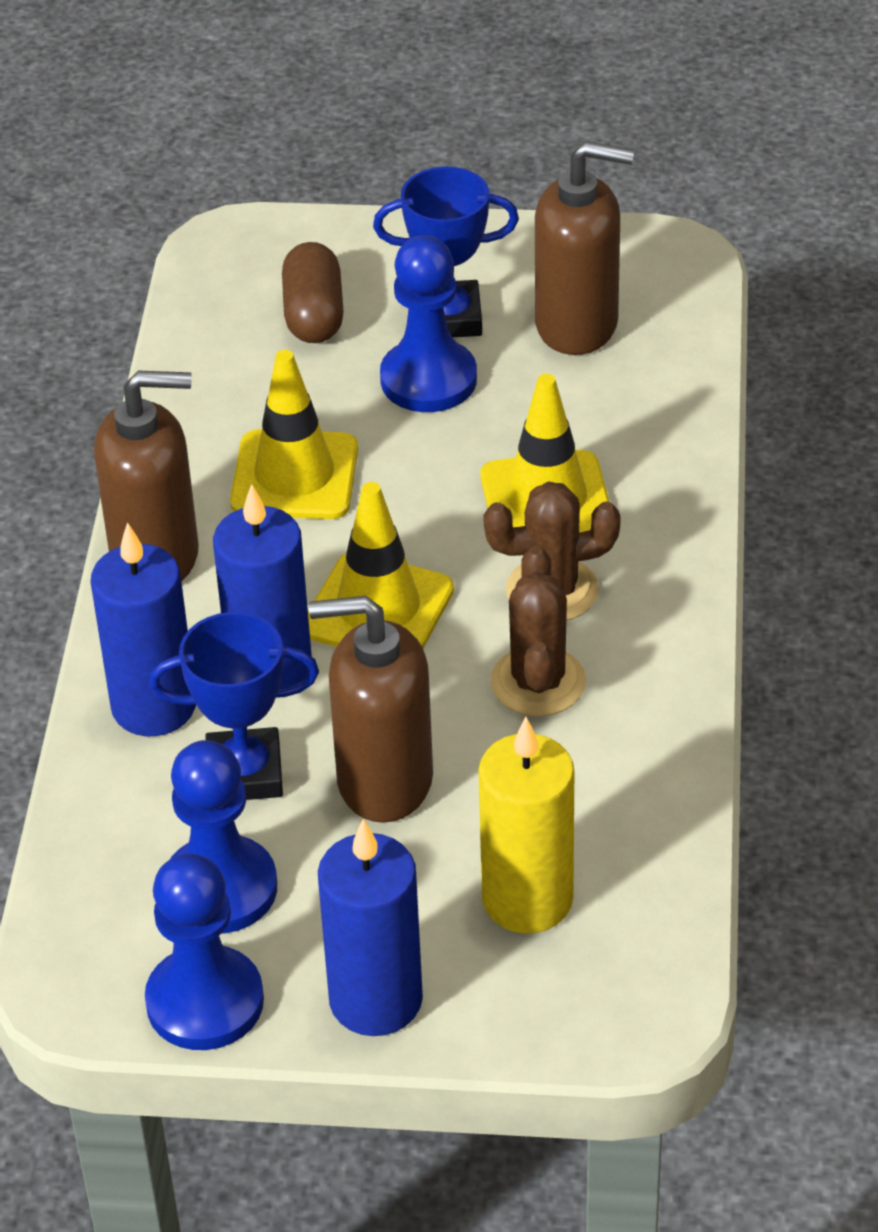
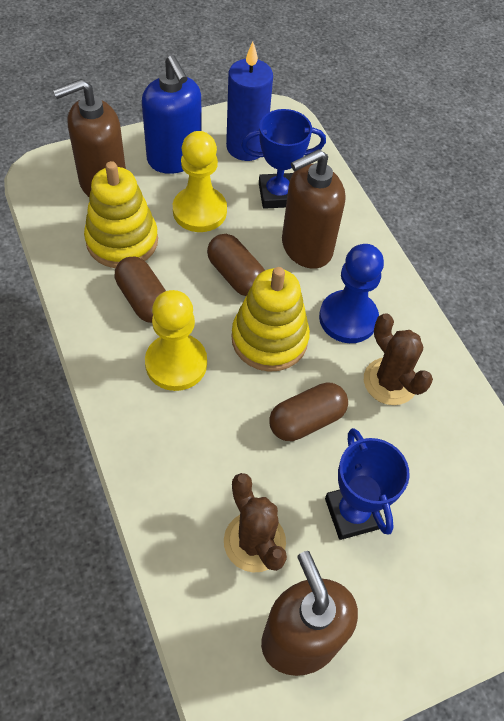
blue candle: 3 -> 1
blue pawn: 3 -> 1
blue soap dispenser: 0 -> 1
brown capsule: 1 -> 3
yellow candle: 1 -> 0
yellow pawn: 0 -> 2
yellow stacking toy: 0 -> 2
yellow traffic cone: 3 -> 0

